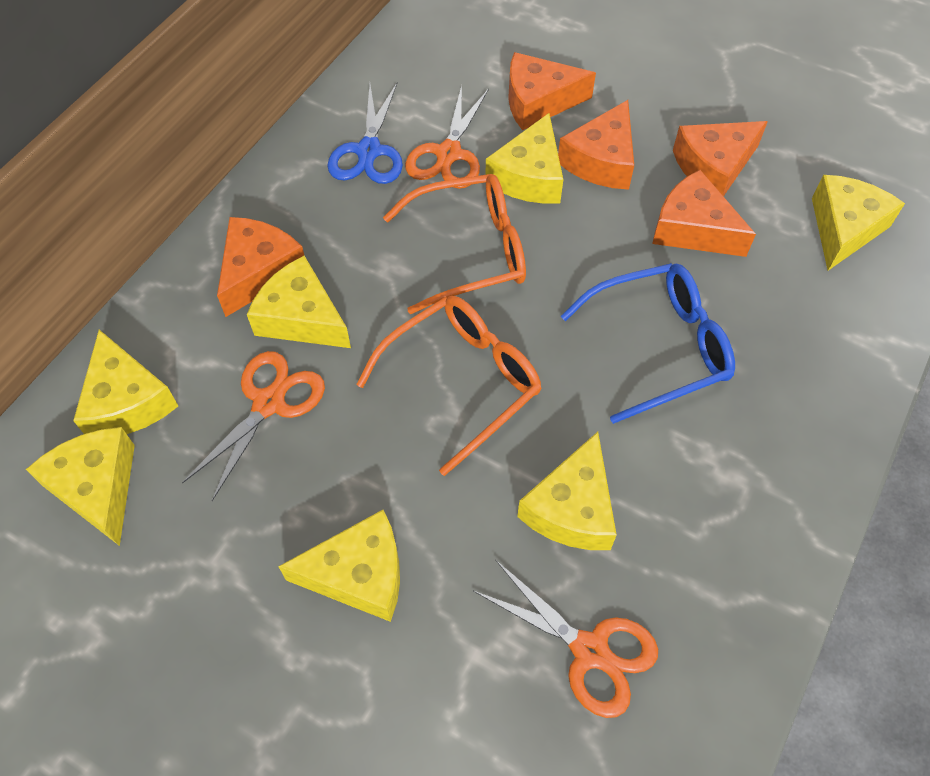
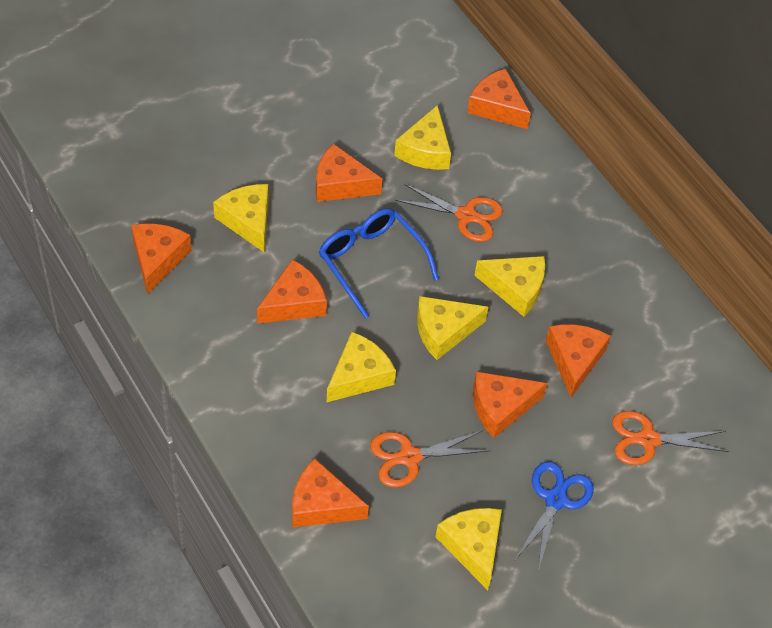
orange cheese: 5 -> 7
orange glasses: 2 -> 0
yellow cheese: 7 -> 6

